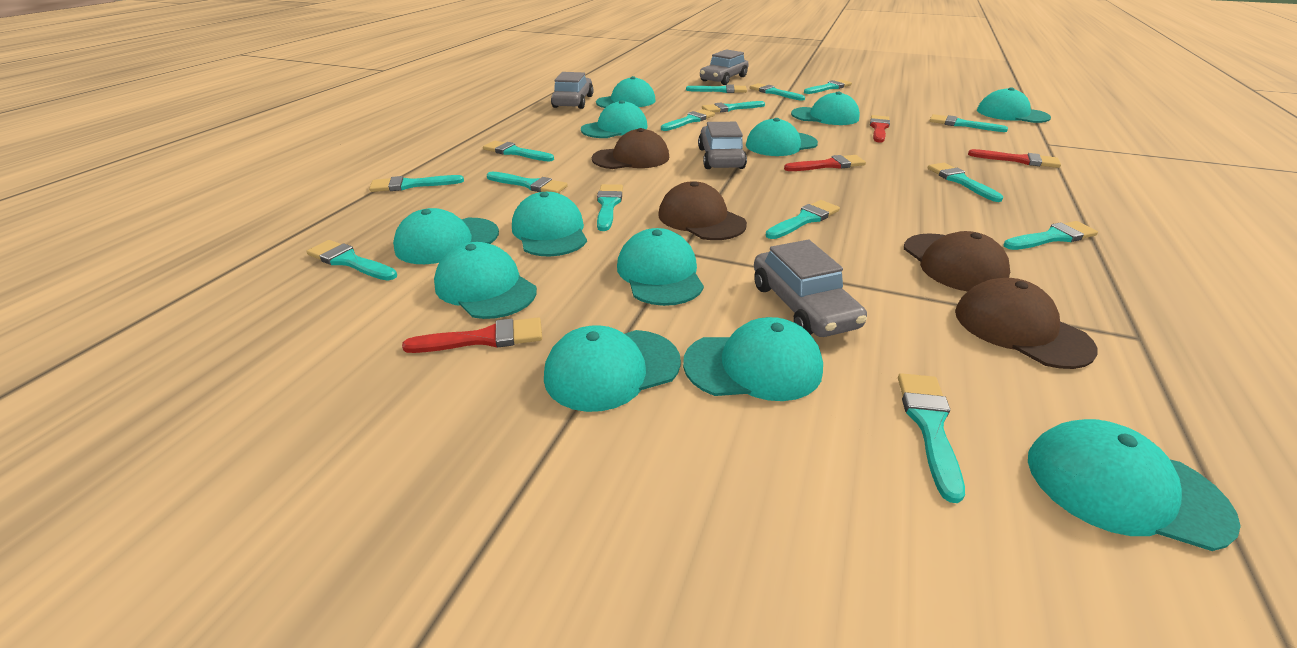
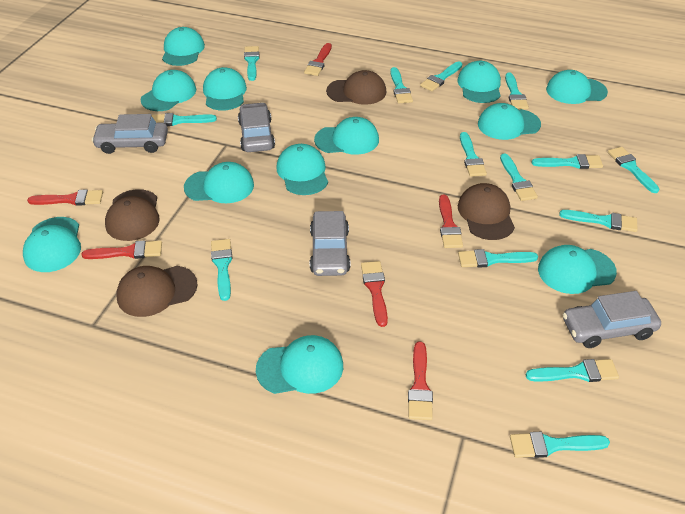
red brush: 4 -> 6
turquoise brush: 15 -> 14

